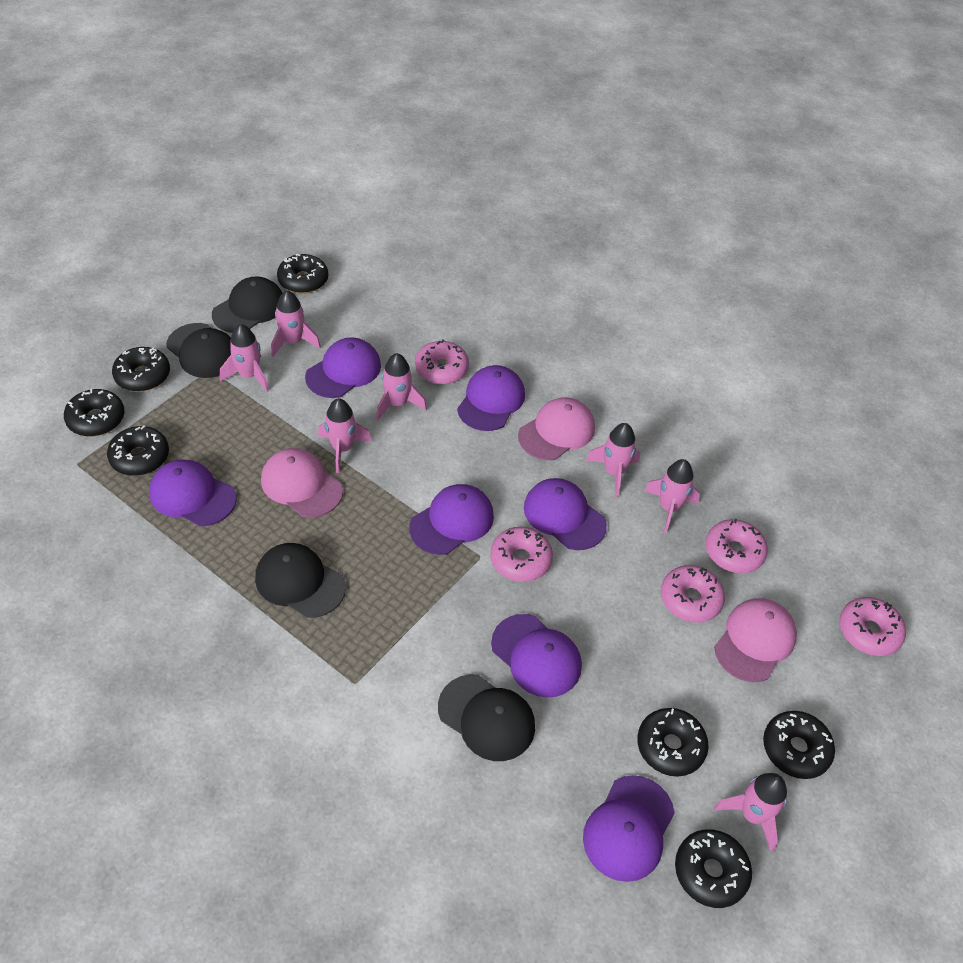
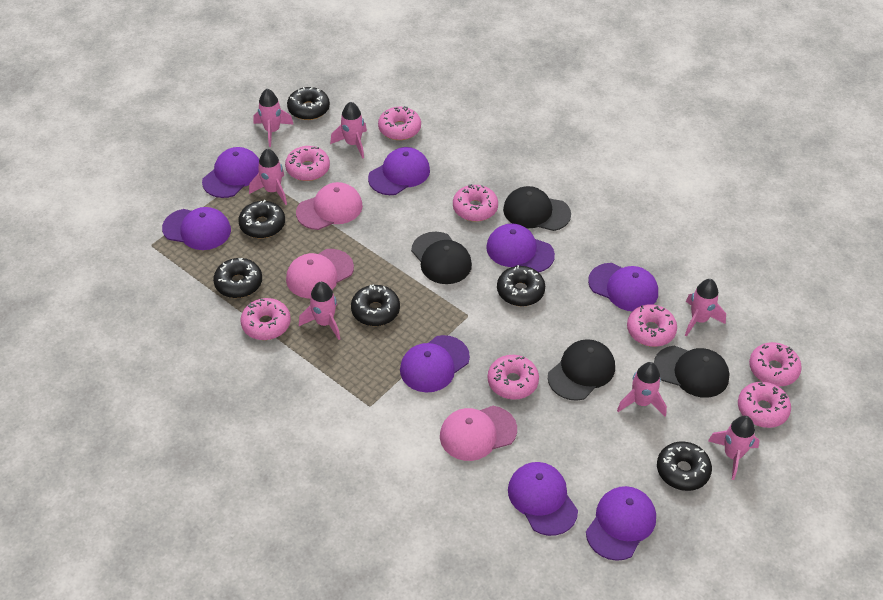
black donut: 7 -> 6
pink donut: 5 -> 8
purple cap: 7 -> 8

